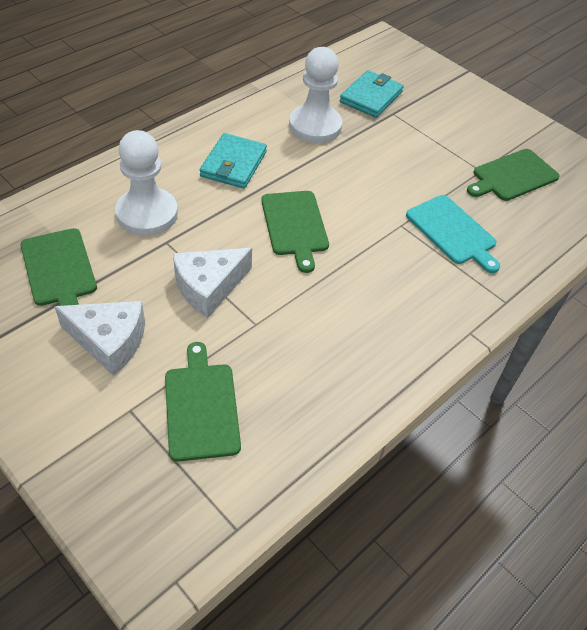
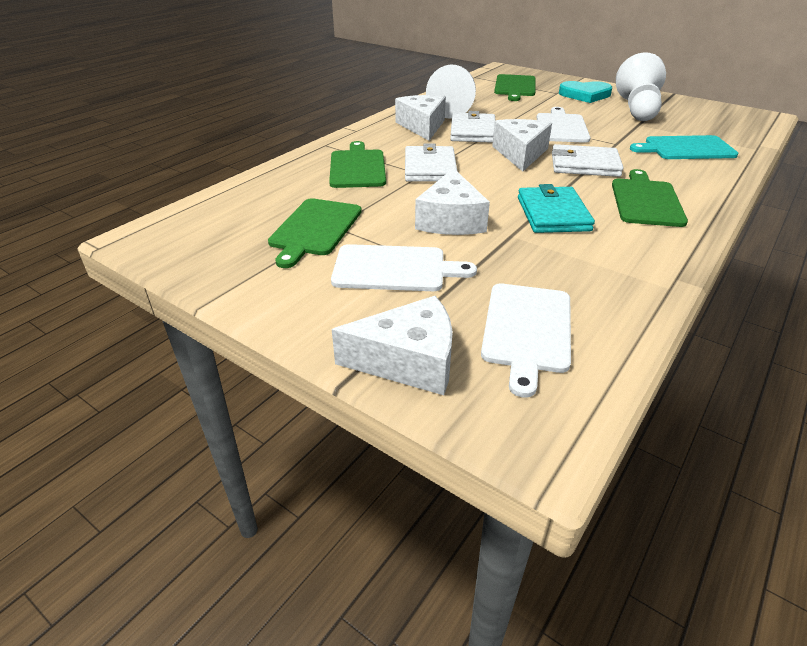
turquoise heart: 0 -> 1
turquoise wallet: 2 -> 1
white cheese: 2 -> 4
white cutting board: 0 -> 3
white wallet: 0 -> 3

